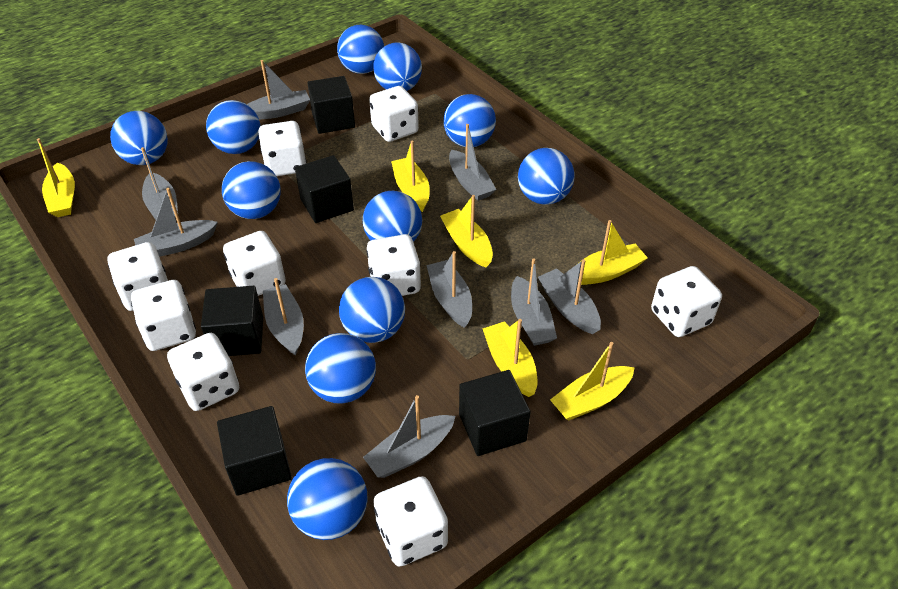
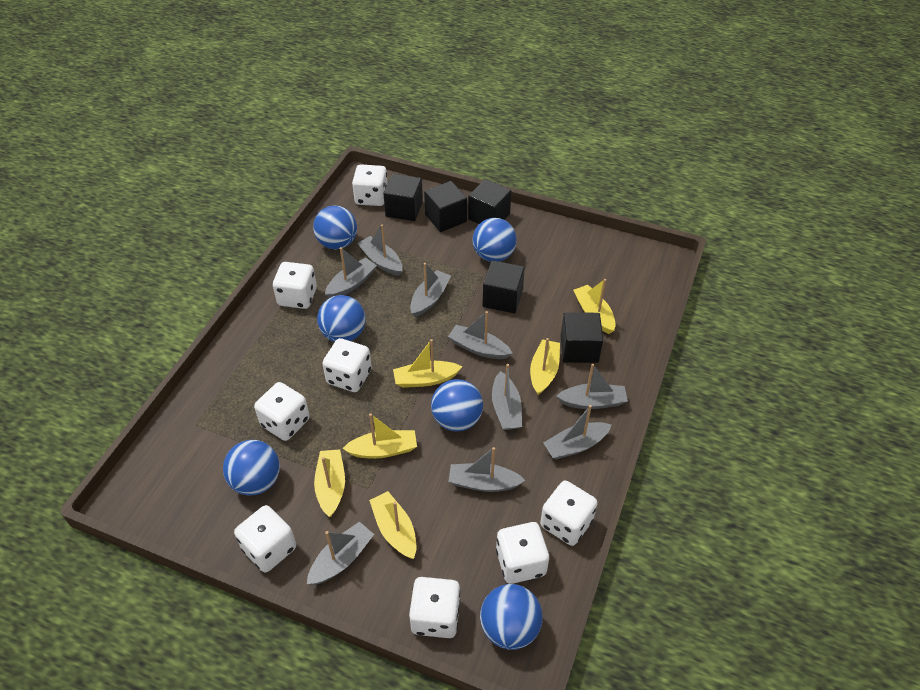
blue ball: 11 -> 6
white dice: 9 -> 8

